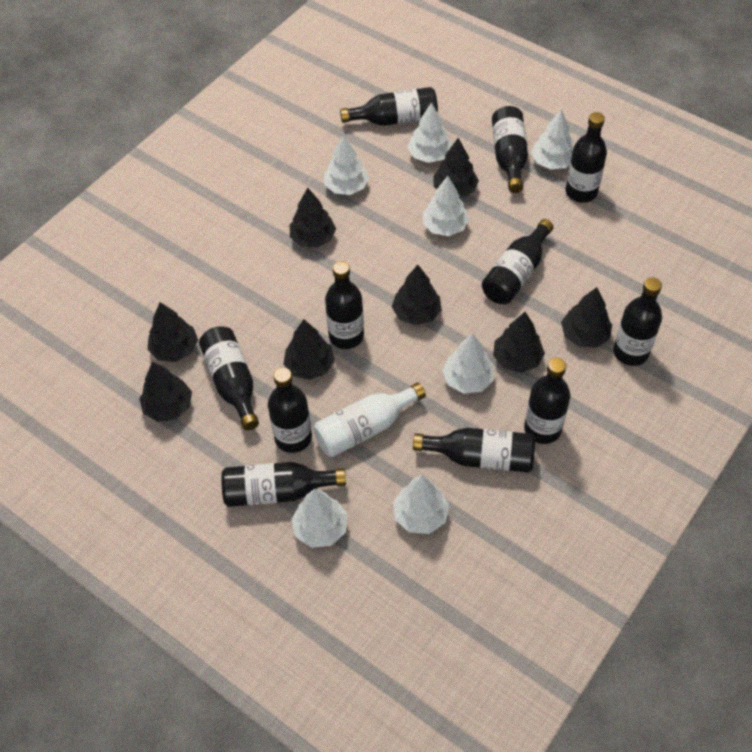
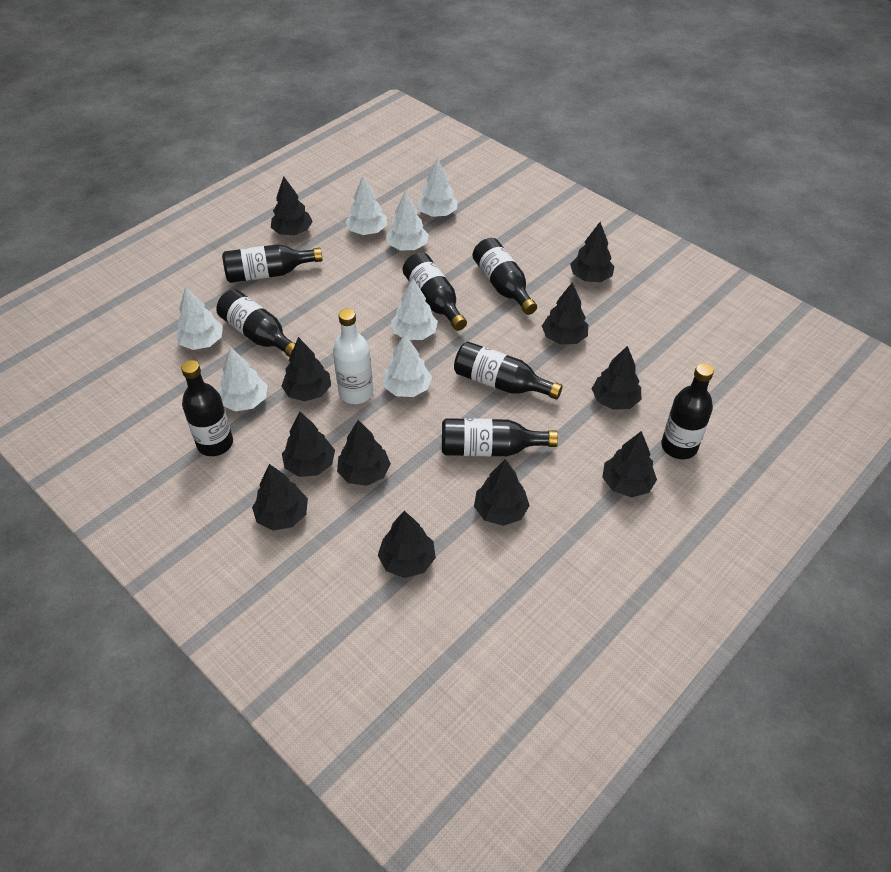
black bottle: 11 -> 8
black tree: 8 -> 11

